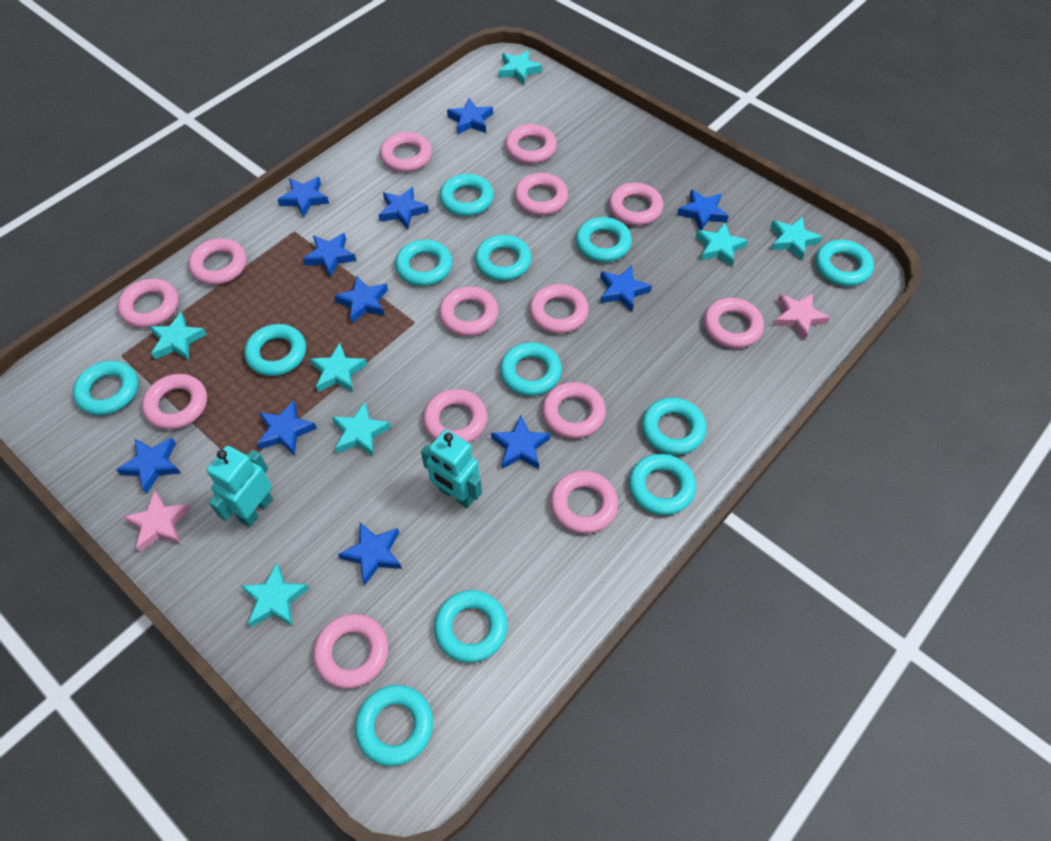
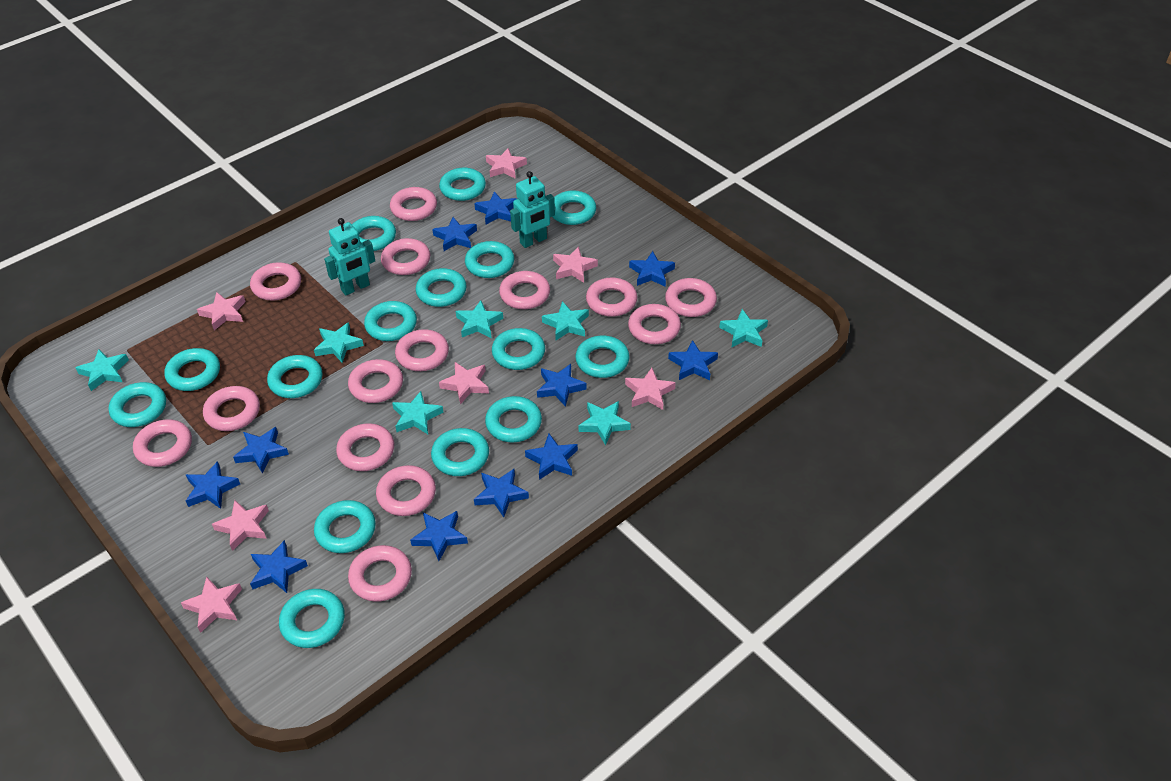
pink star: 2 -> 7
turquoise ring: 12 -> 15

